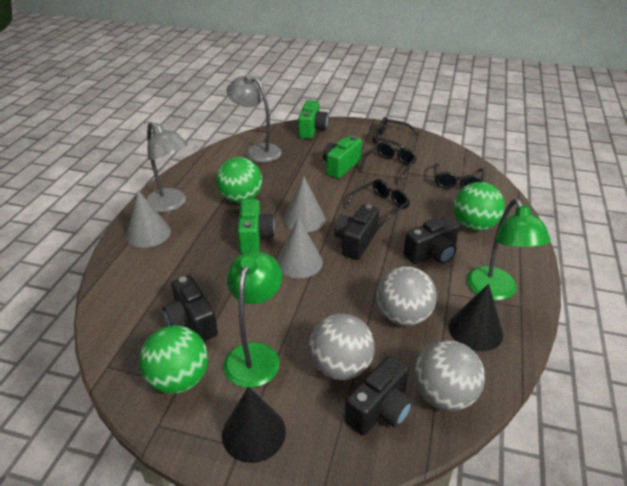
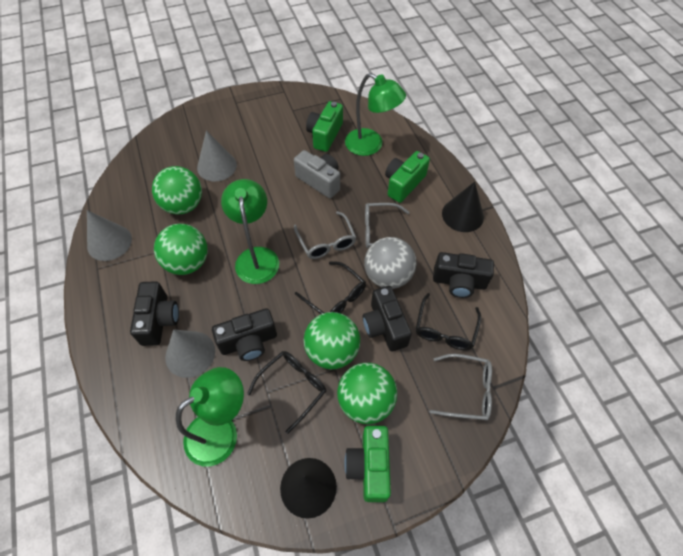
black glasses: 4 -> 3
green ball: 3 -> 4
green lamp: 2 -> 3
grey ball: 3 -> 1
grey camera: 0 -> 1
grey glasses: 0 -> 3
grey lamp: 2 -> 0

